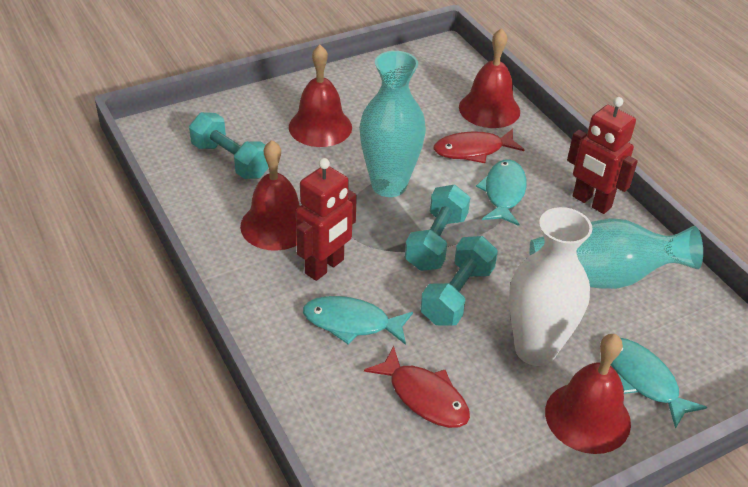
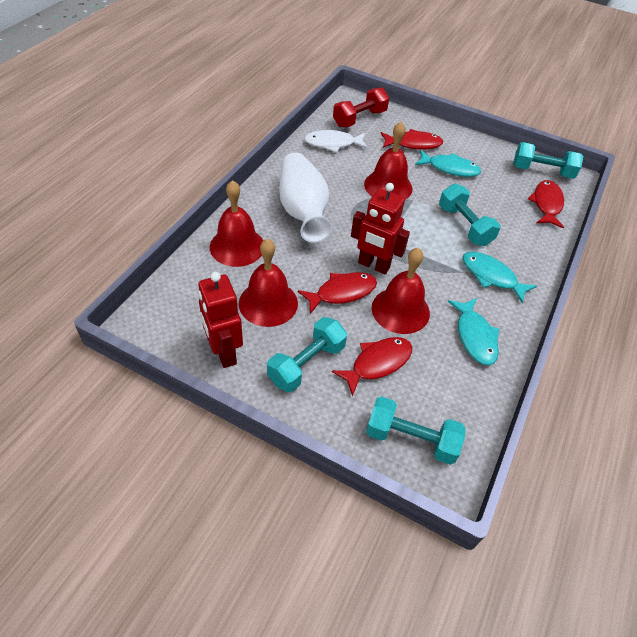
red dumbbell: 0 -> 1
red fish: 2 -> 4
turquoise dumbbell: 3 -> 4
turquoise vase: 2 -> 0
white fish: 0 -> 1

